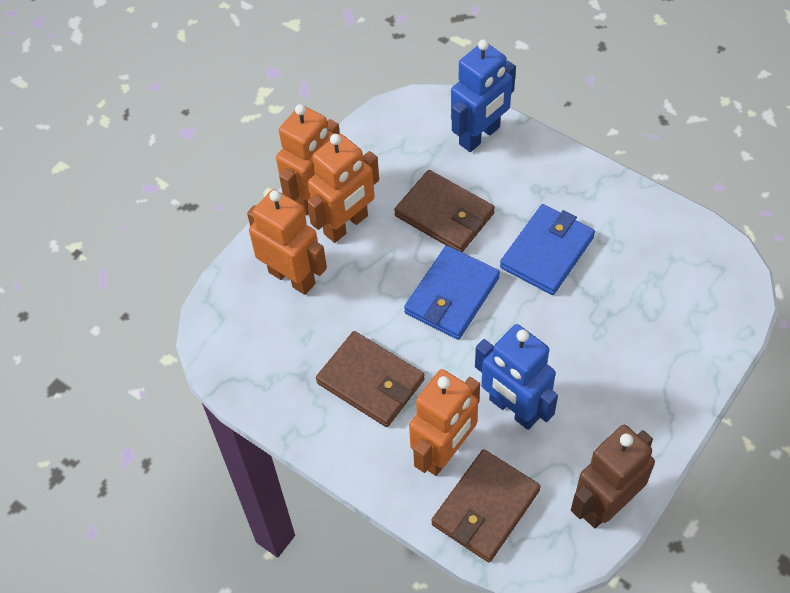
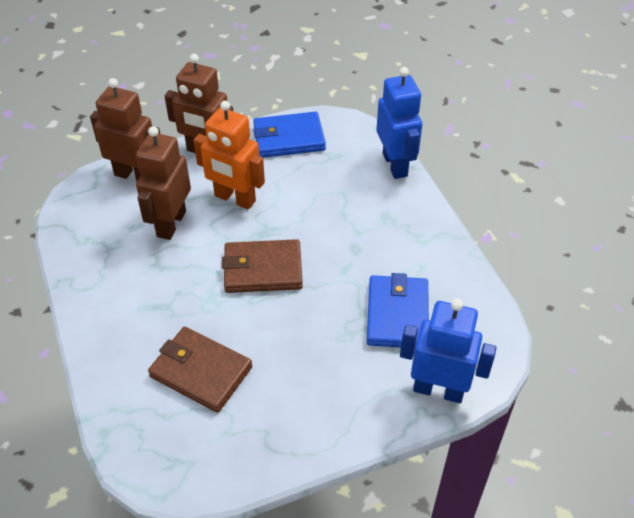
brown robot: 1 -> 3
brown wallet: 3 -> 2
orange robot: 4 -> 1

